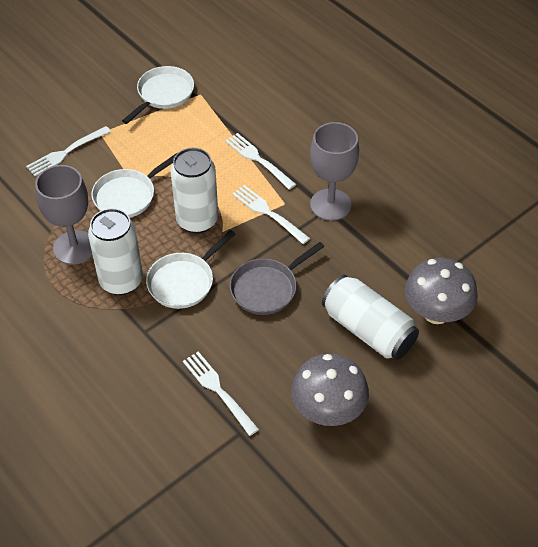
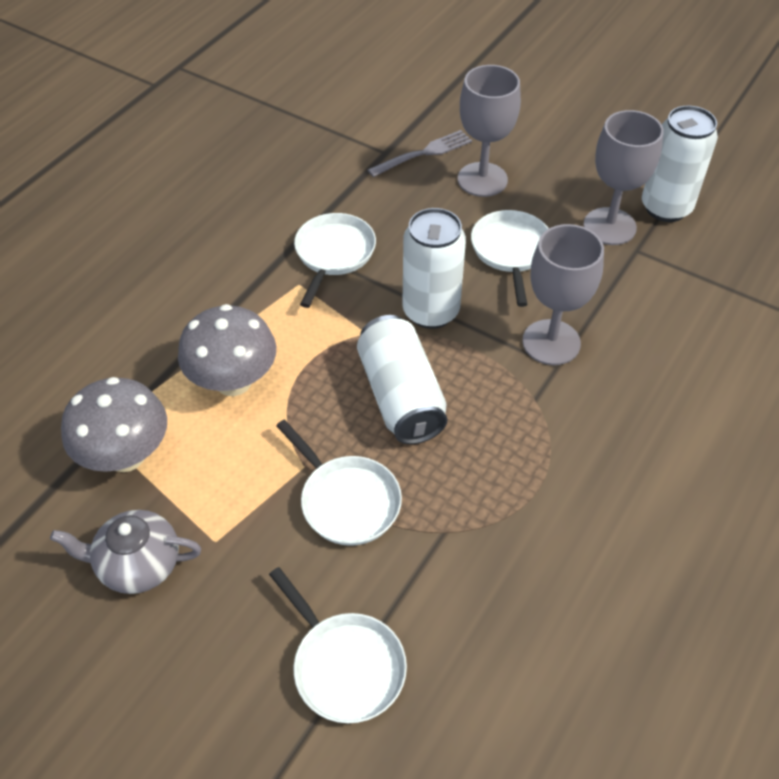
grey fork: 0 -> 1
grey goblet: 2 -> 3
grey pan: 1 -> 0
grey teapot: 0 -> 1
white fork: 4 -> 0
white pan: 3 -> 4

